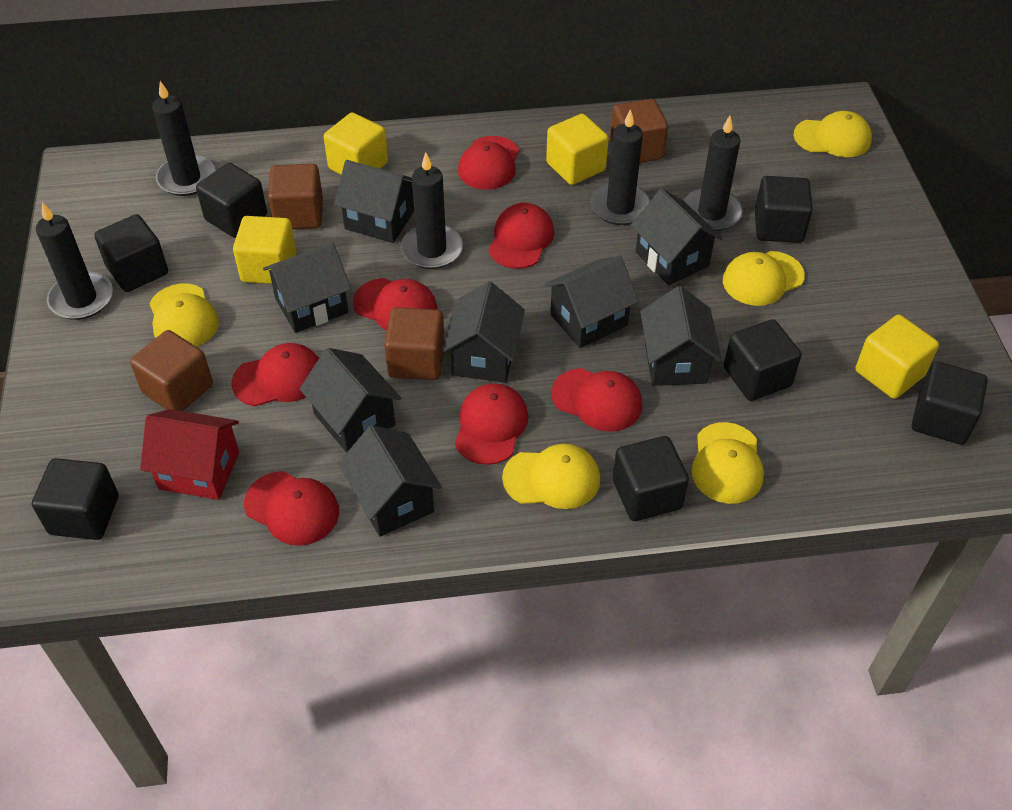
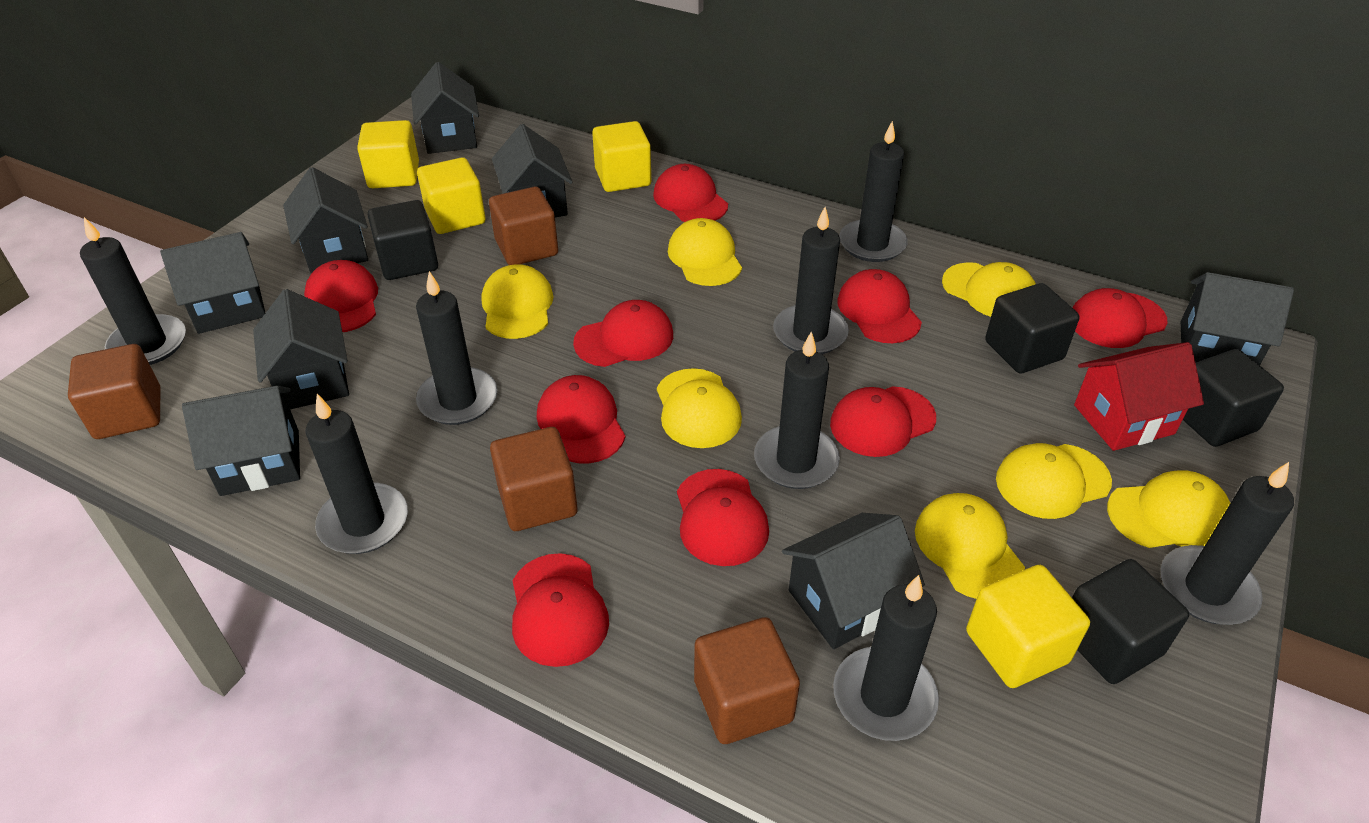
black candle: 5 -> 8
black cube: 7 -> 4
red cap: 7 -> 9
yellow cap: 5 -> 7

